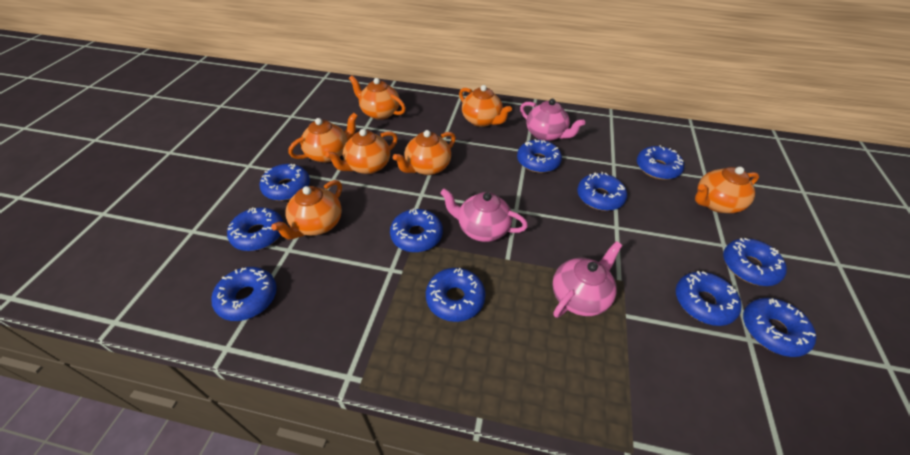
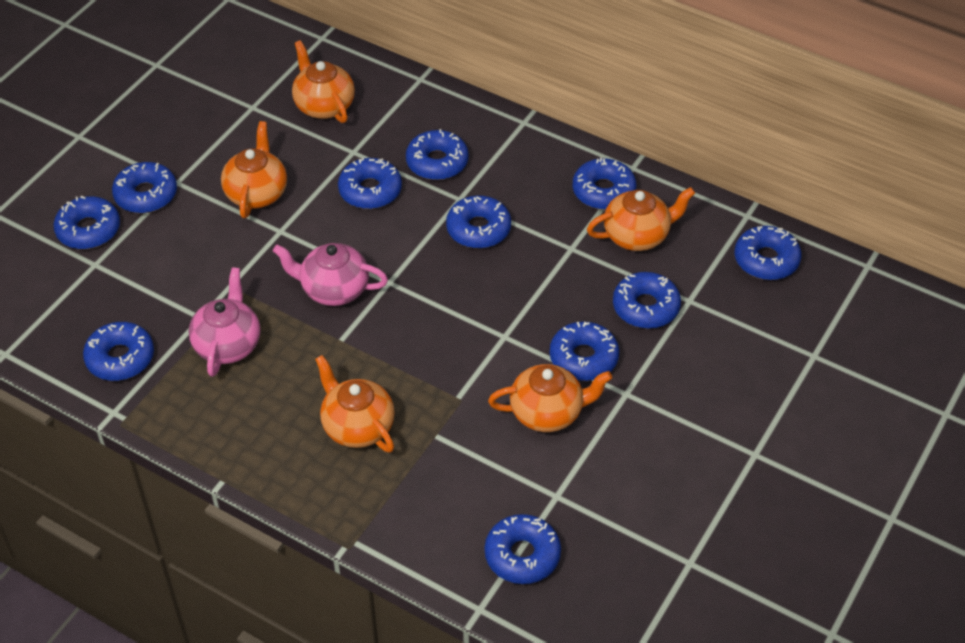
orange teapot: 7 -> 5
pink teapot: 3 -> 2

